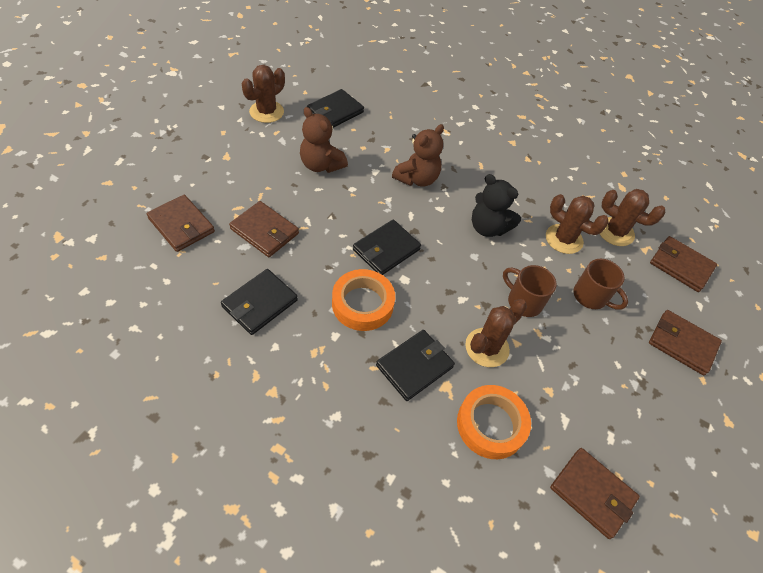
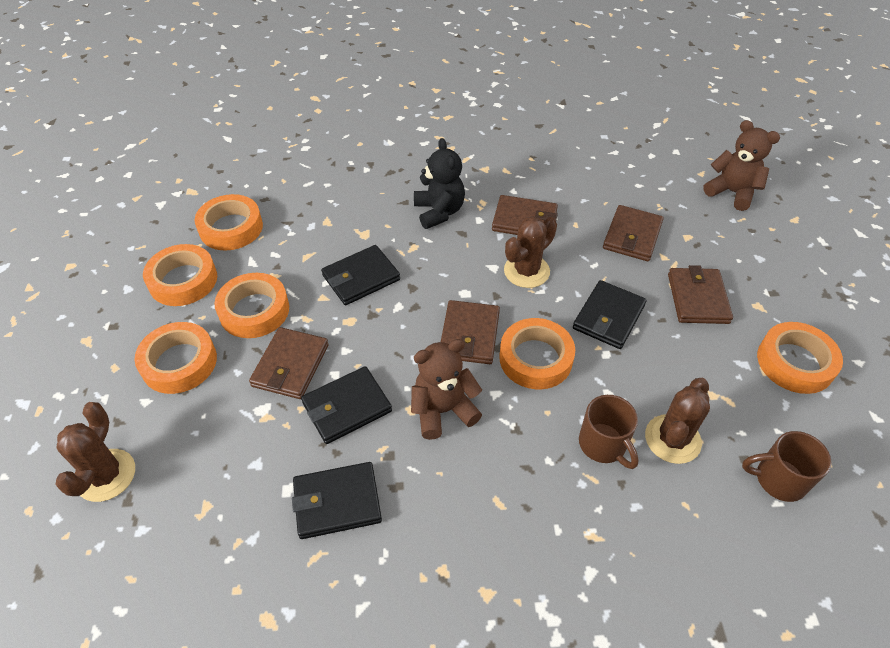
brown cactus: 4 -> 3
orange tape: 2 -> 6

